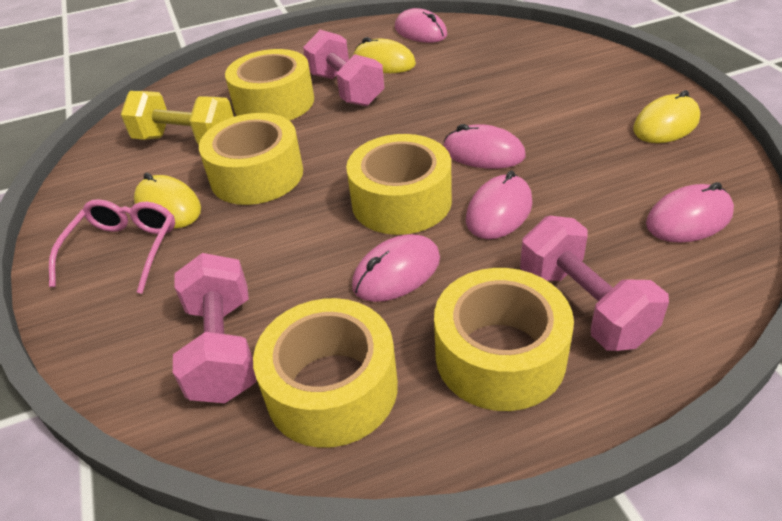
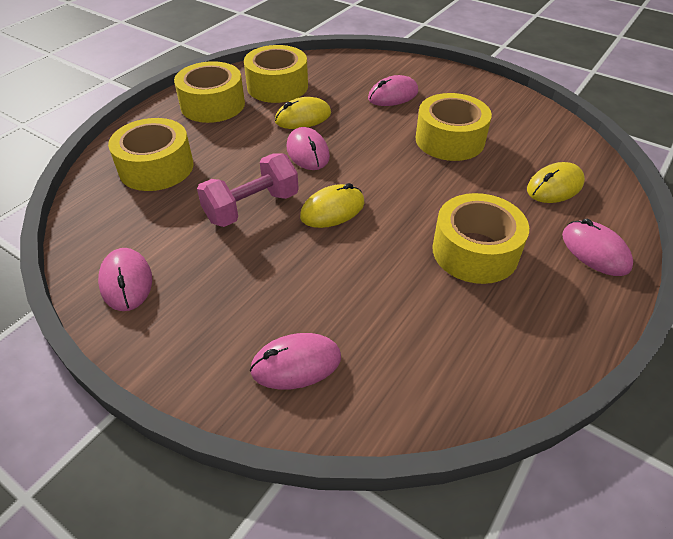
pink dumbbell: 3 -> 1
pink glasses: 1 -> 0
yellow dumbbell: 1 -> 0

